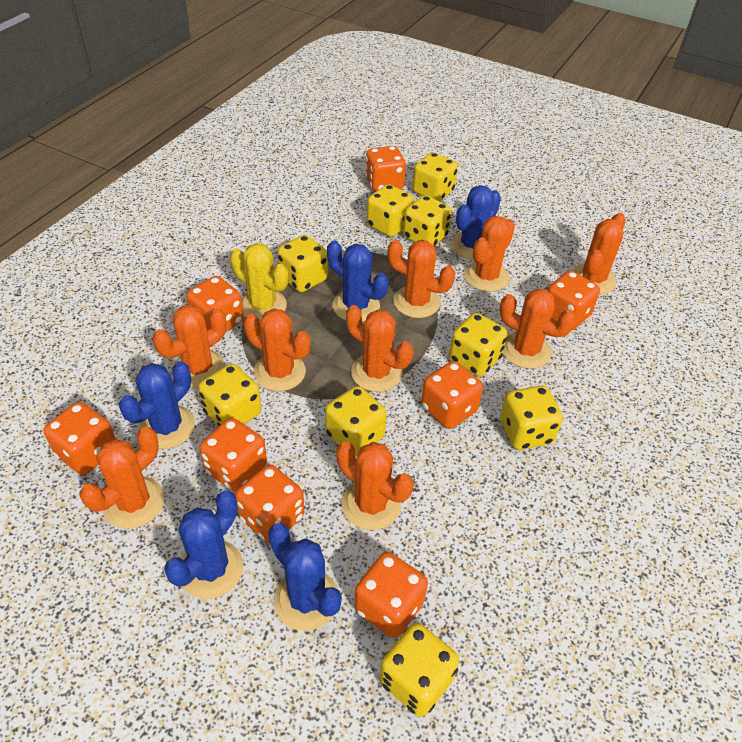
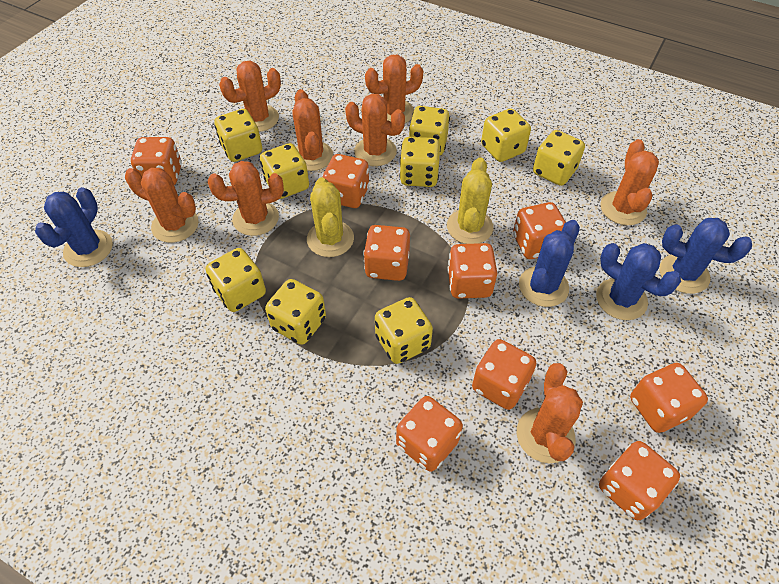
blue cactus: 5 -> 4
orange cactus: 9 -> 8
orange dice: 8 -> 9
yellow cactus: 1 -> 2

